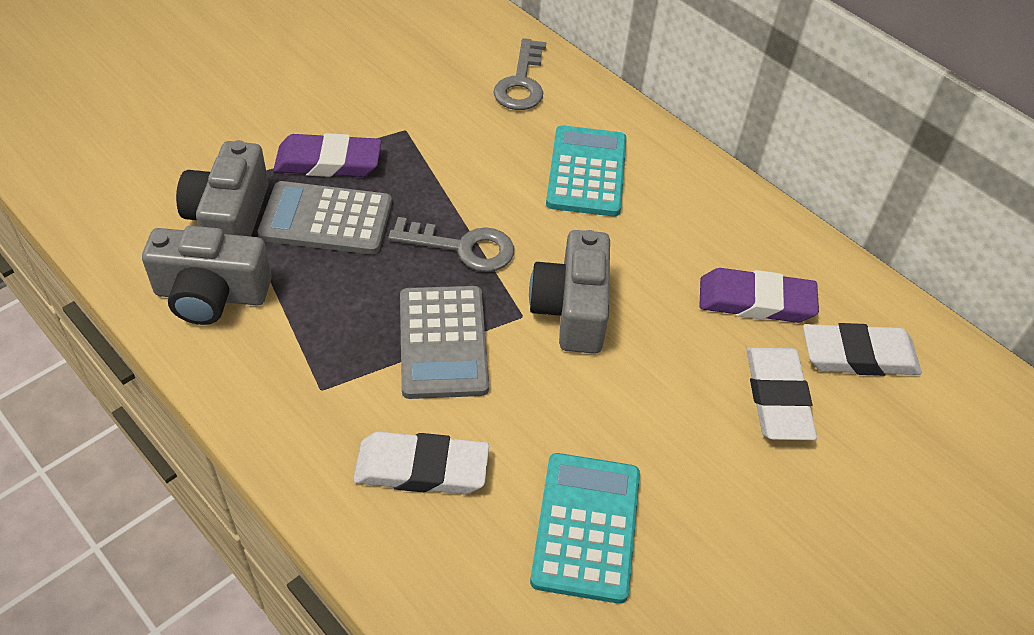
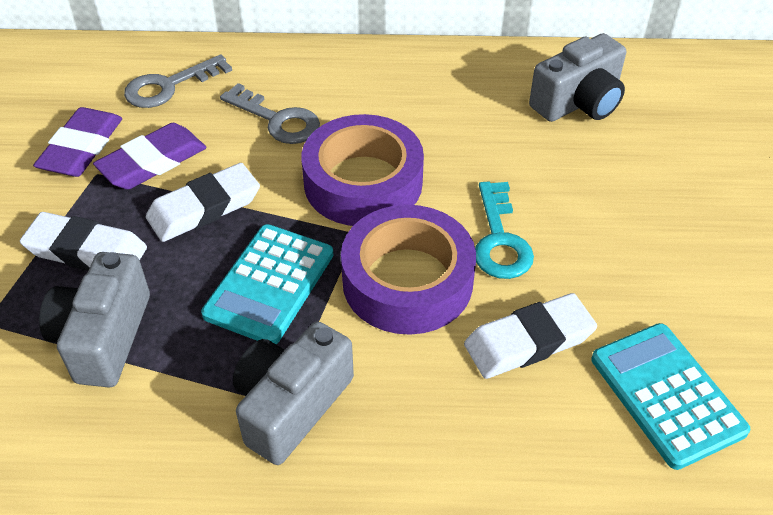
grey calculator: 2 -> 0
purple tape: 0 -> 2
turquoise key: 0 -> 1

